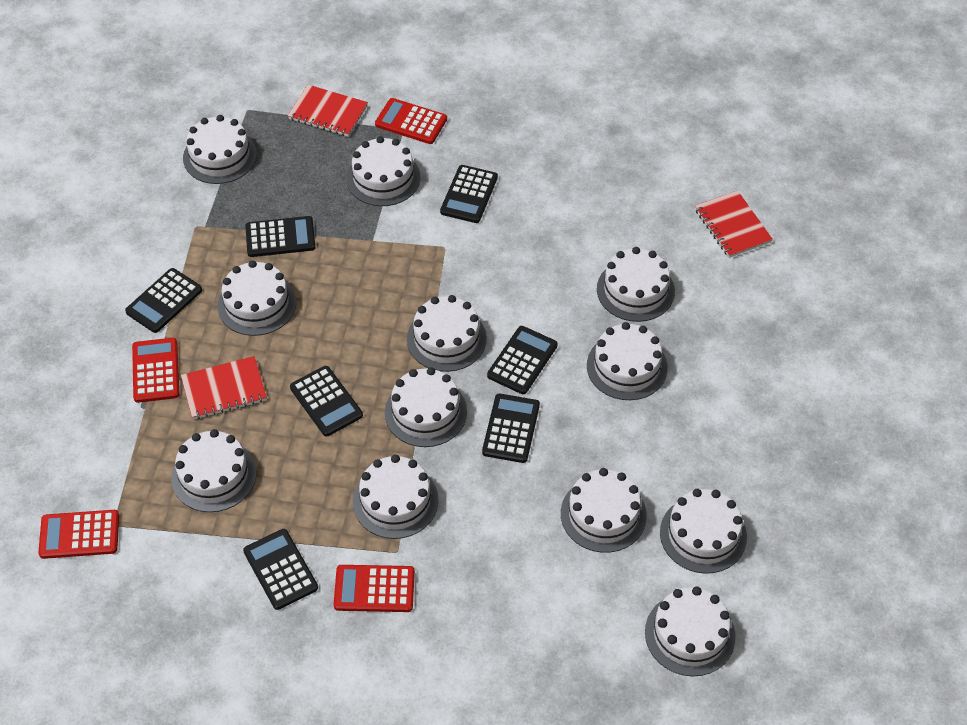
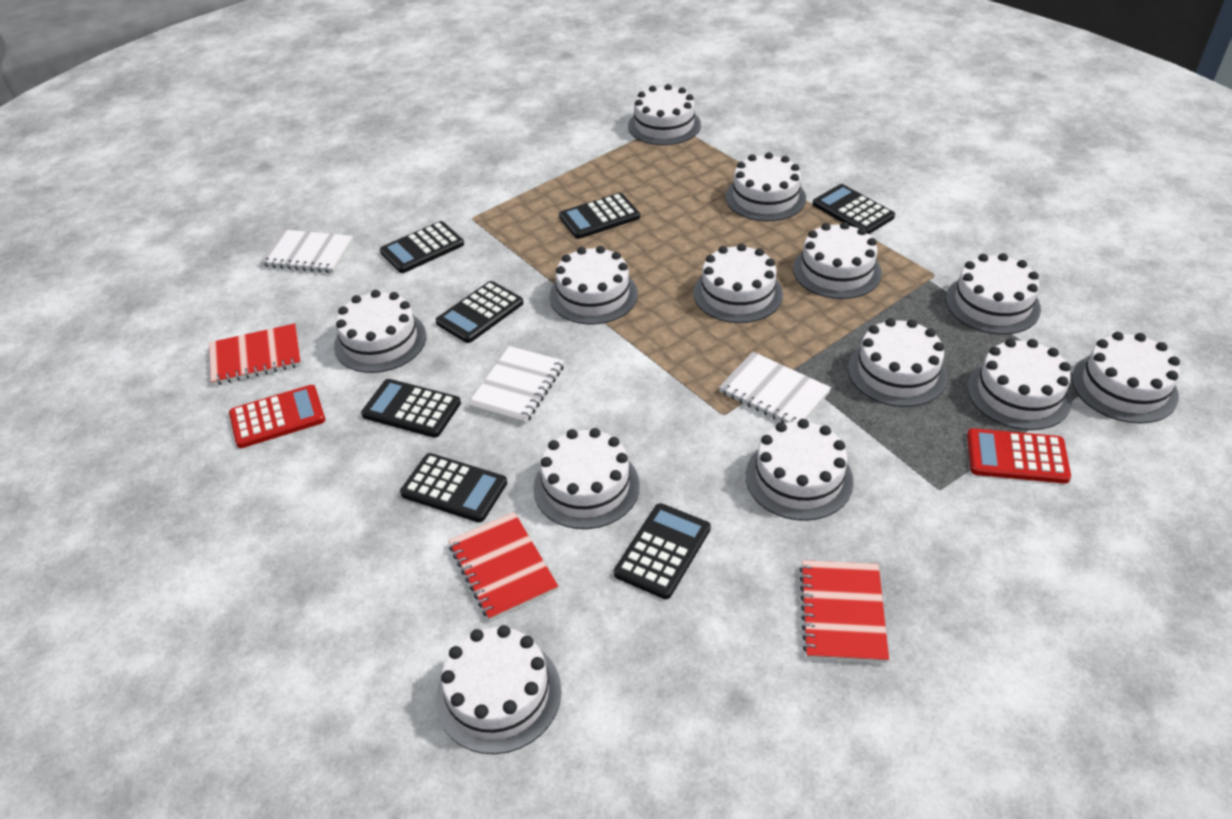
red calculator: 4 -> 2
white cake: 12 -> 13
white notebook: 0 -> 3

